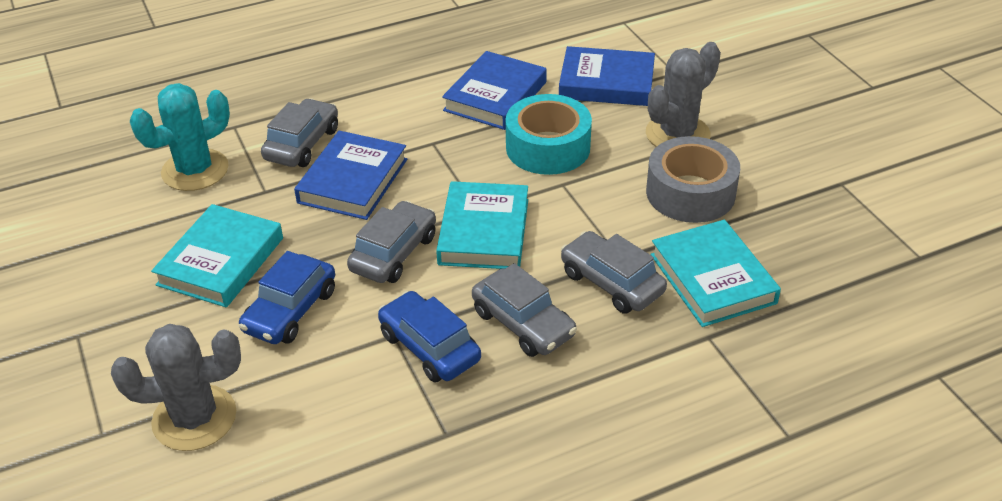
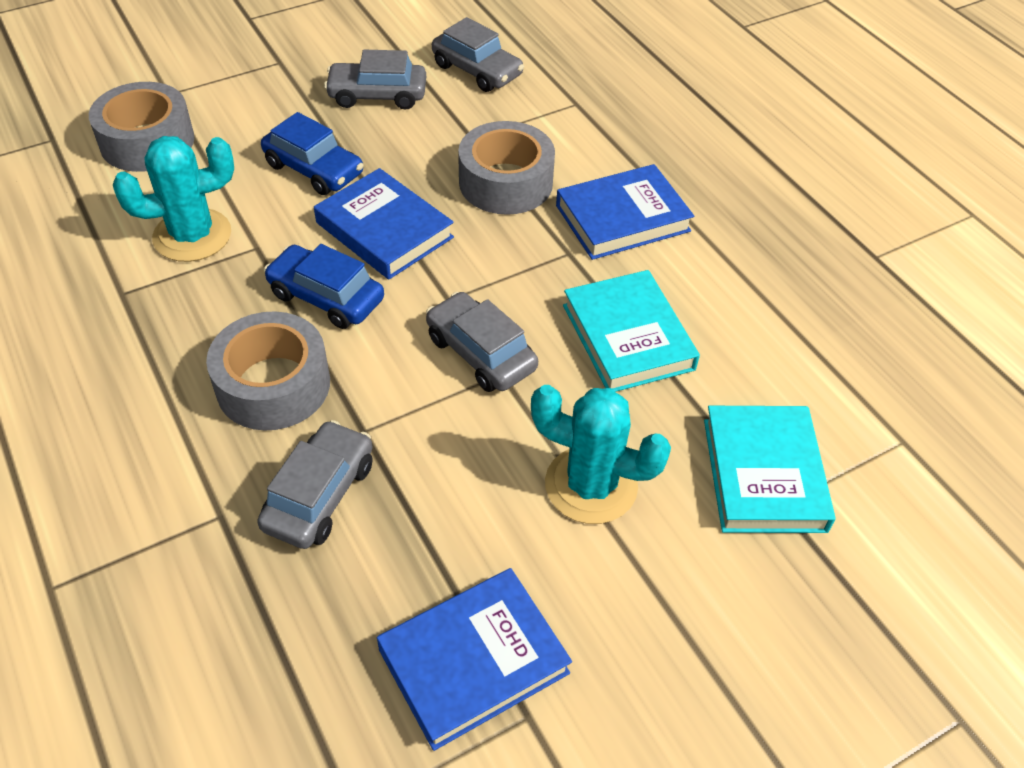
grey cactus: 2 -> 0
grey tape: 1 -> 3
turquoise book: 3 -> 2
turquoise cactus: 1 -> 2
turquoise tape: 1 -> 0

